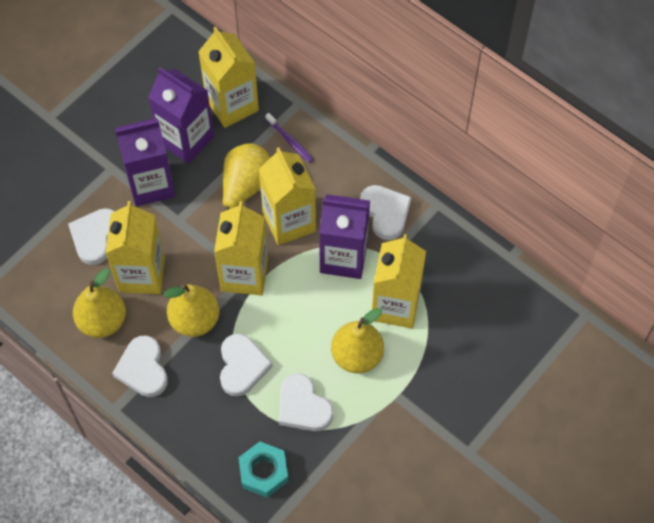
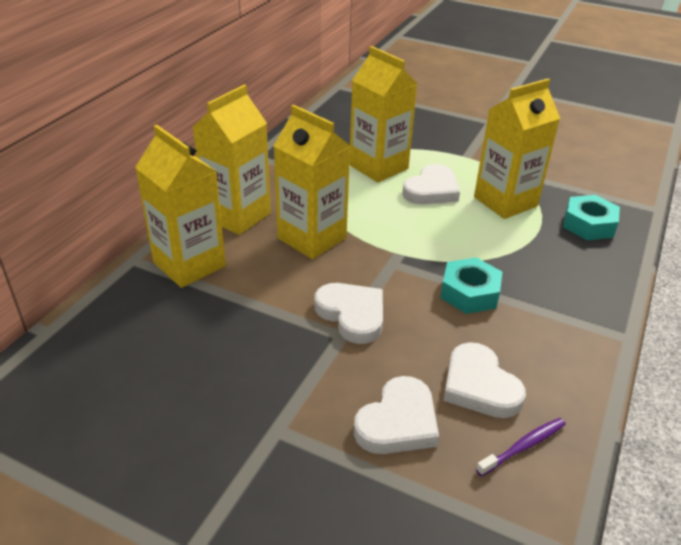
purple carton: 3 -> 0
turquoise nut: 1 -> 2
white heart: 5 -> 4
yellow pear: 4 -> 0

